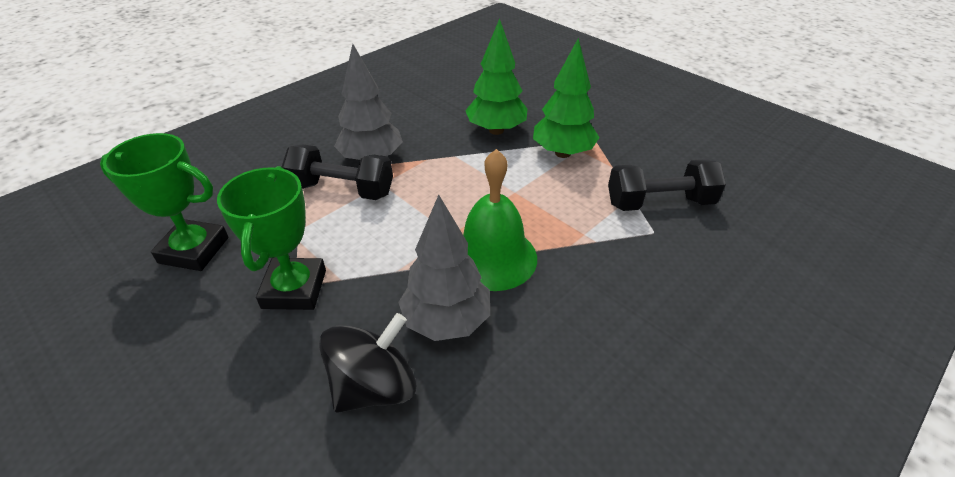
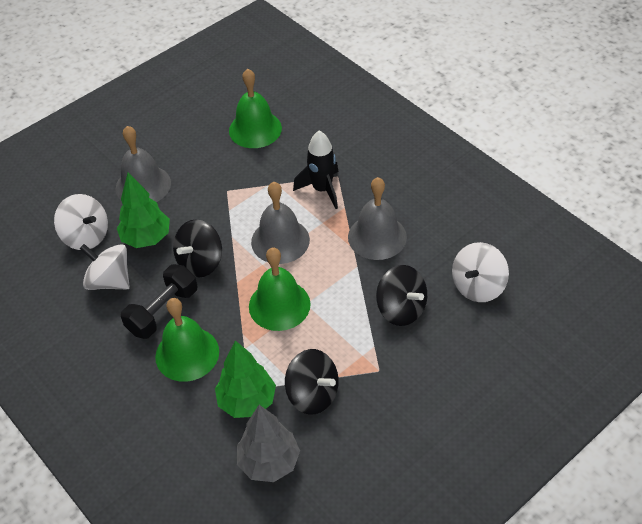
black dumbbell: 2 -> 1
black rocket: 0 -> 1
black spinning top: 1 -> 3
green bell: 1 -> 3
green trophy: 2 -> 0
grey bell: 0 -> 3
grey tree: 2 -> 1
white spinning top: 0 -> 3

